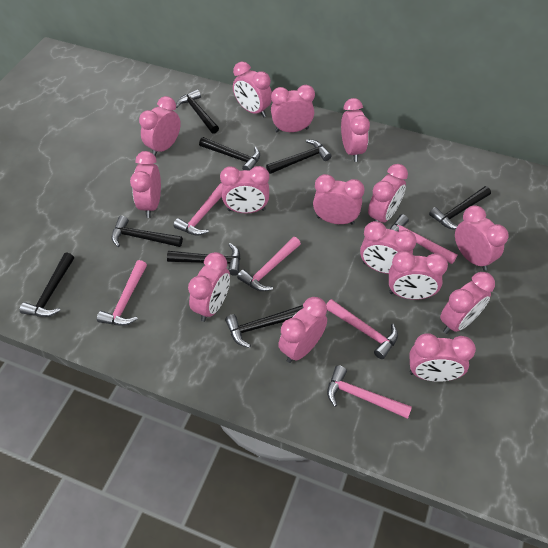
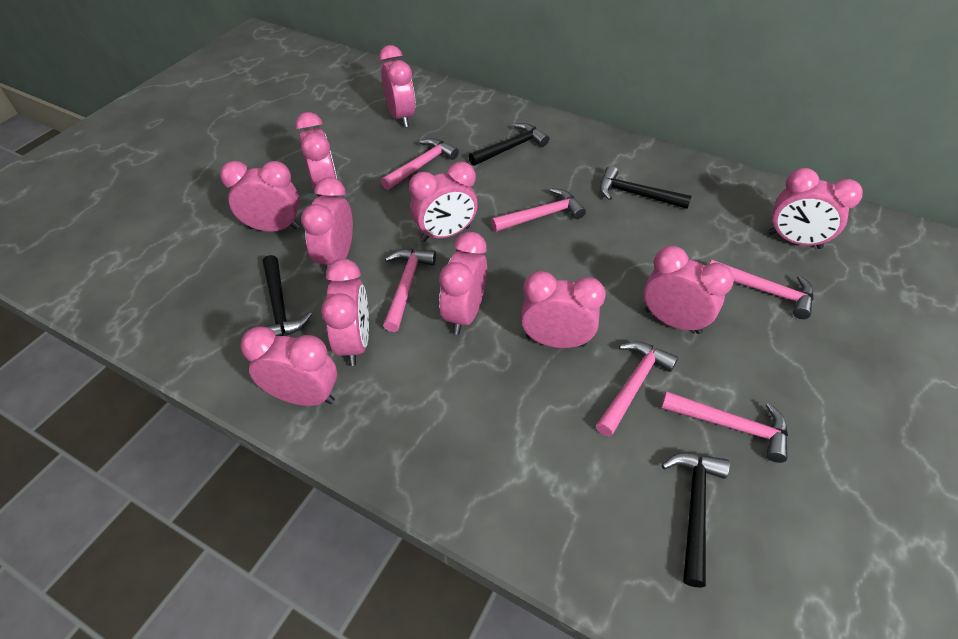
black hammer: 8 -> 4
pink clock: 15 -> 11

